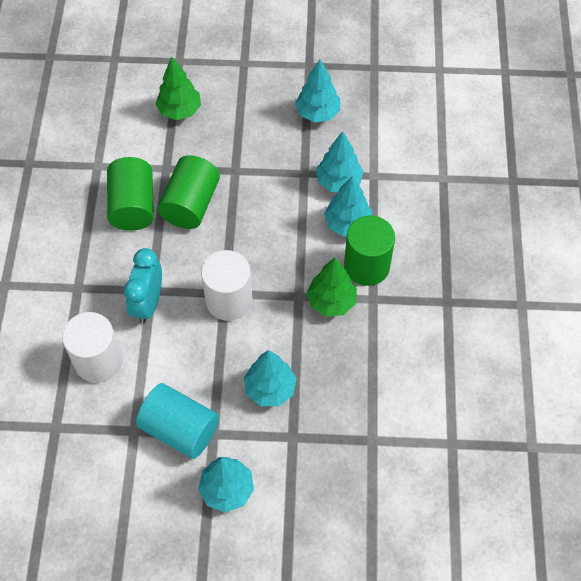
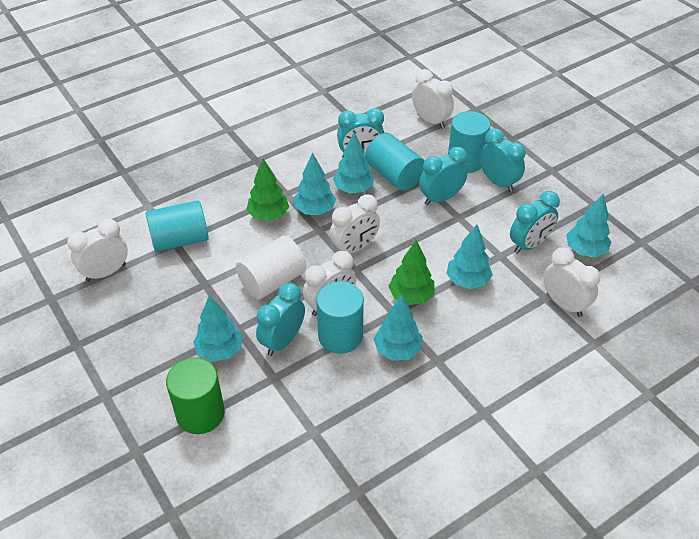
green cylinder: 3 -> 1
turquoise clock: 1 -> 5
turquoise cylinder: 1 -> 4
turquoise tree: 5 -> 6
white clock: 0 -> 5
white cylinder: 2 -> 1

